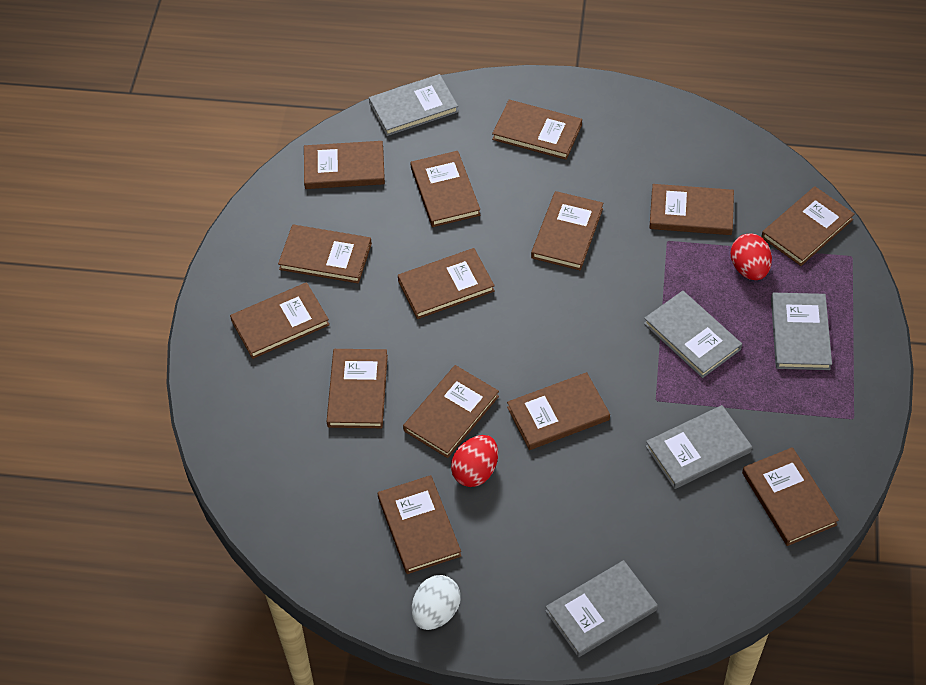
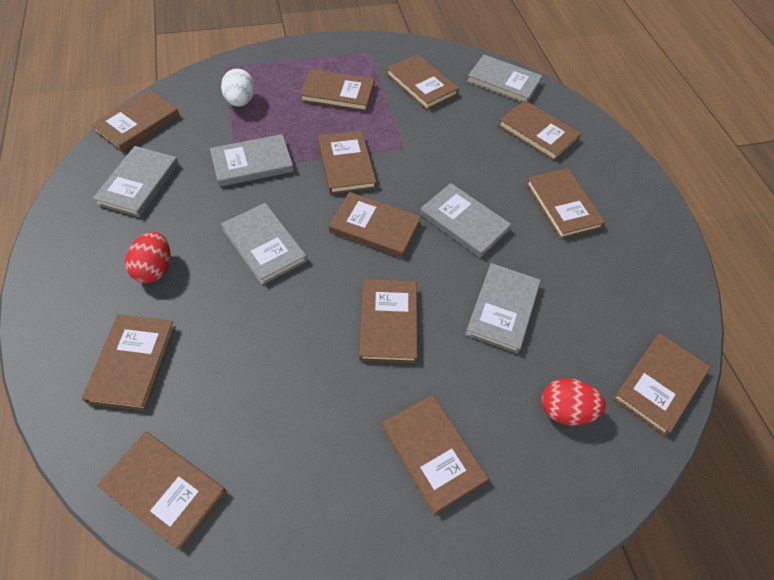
brown book: 14 -> 12
grey book: 5 -> 6

